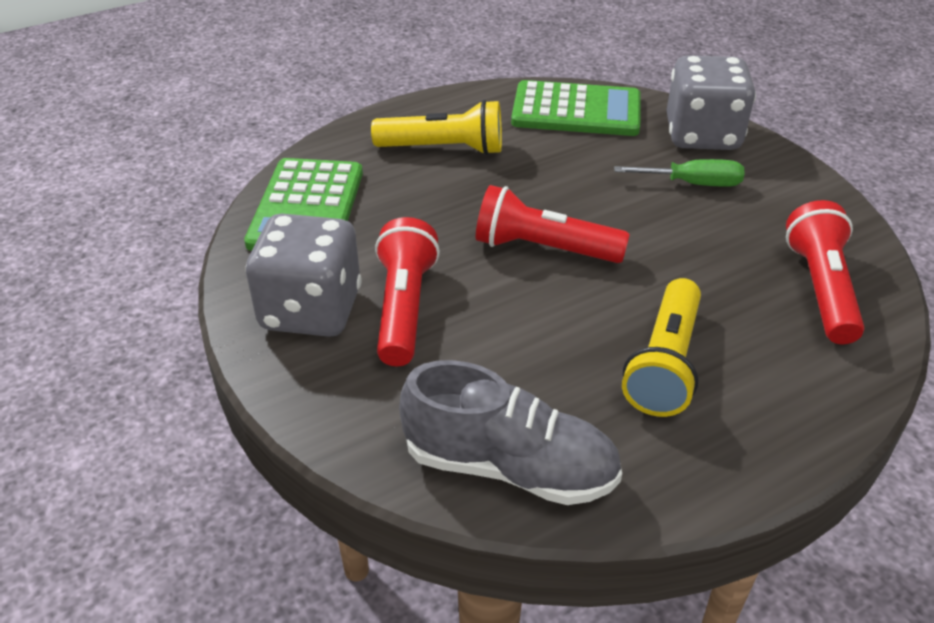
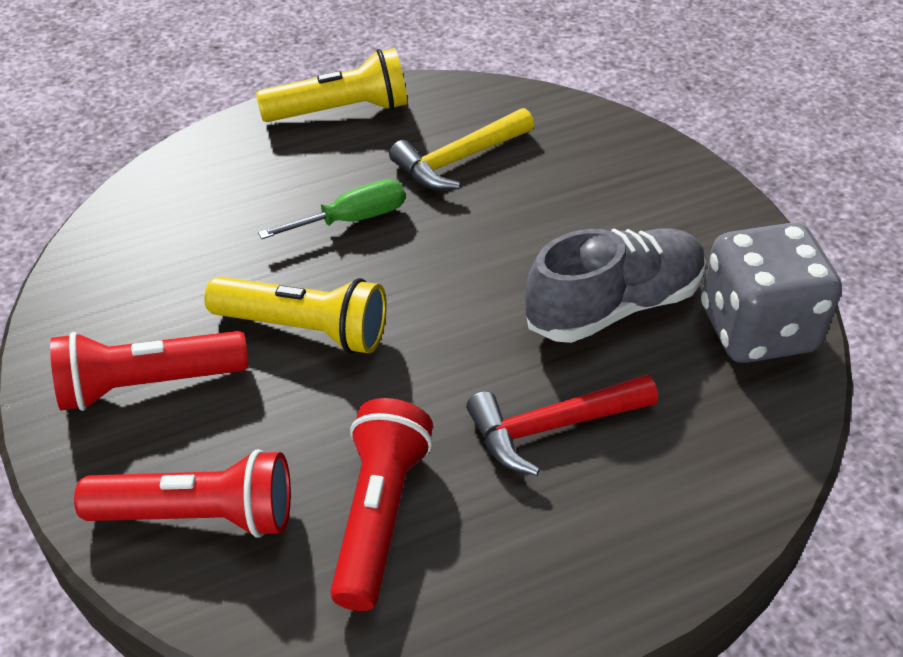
green calculator: 2 -> 0
grey dice: 2 -> 1
red hammer: 0 -> 1
yellow hammer: 0 -> 1

